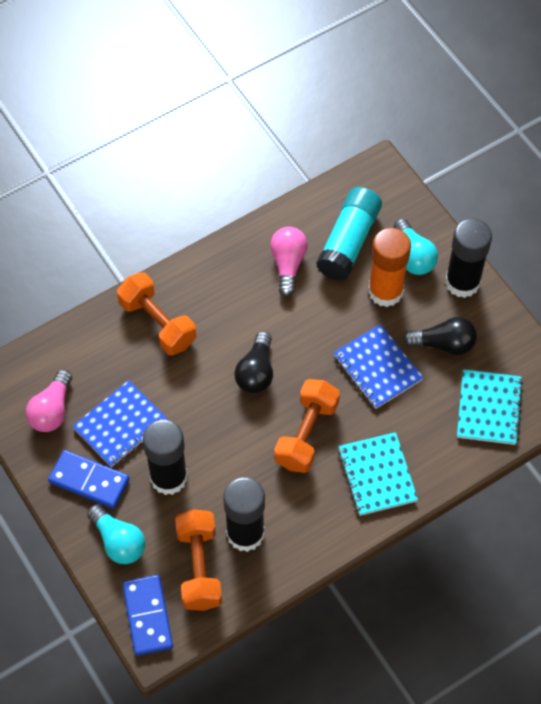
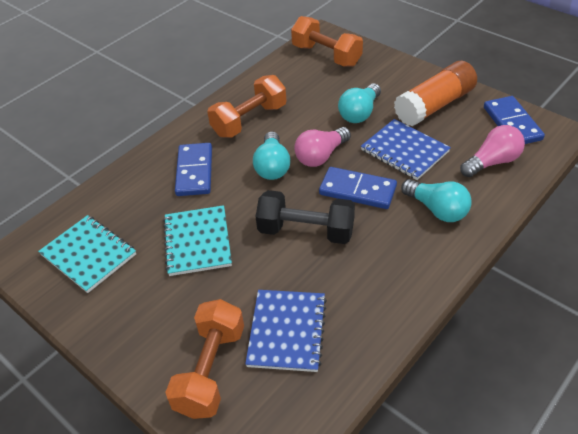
black dumbbell: 0 -> 1
black glue stick: 3 -> 0
black light bulb: 2 -> 0
blue domino: 2 -> 3
turquoise glue stick: 1 -> 0
turquoise light bulb: 2 -> 3

